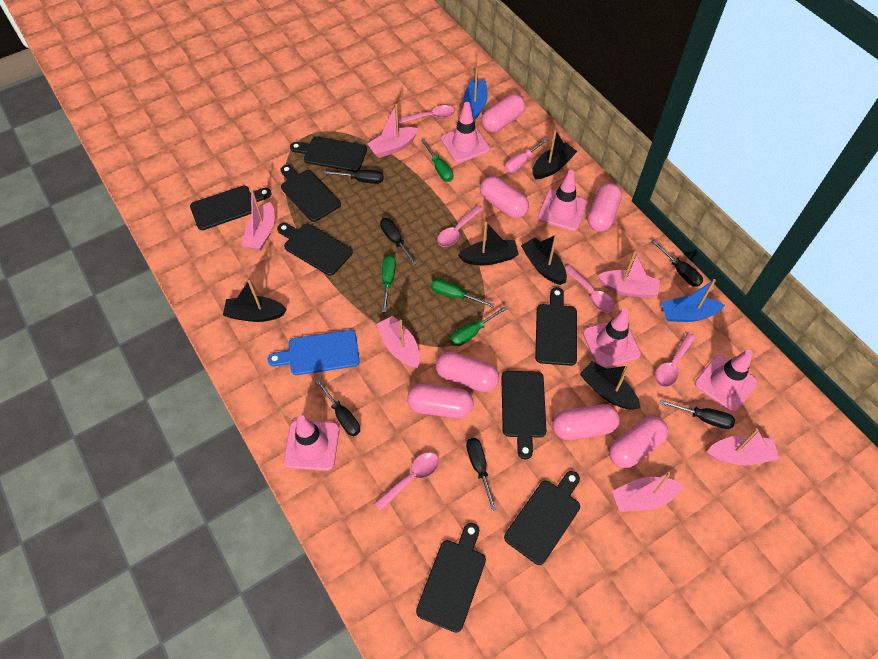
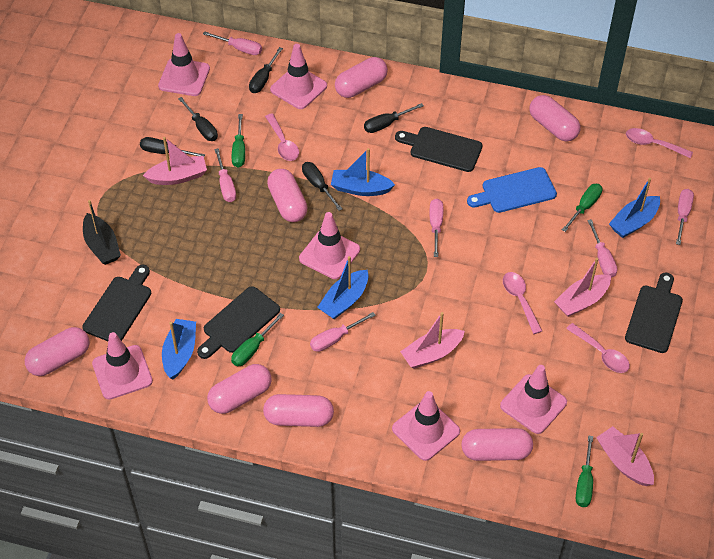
black boat: 5 -> 1
black cutting board: 8 -> 4
black screwdriver: 6 -> 5
blue boat: 2 -> 4
pink boat: 6 -> 4
pink screwdriver: 1 -> 6
pink spoon: 5 -> 4
pink traffic cone: 5 -> 6

